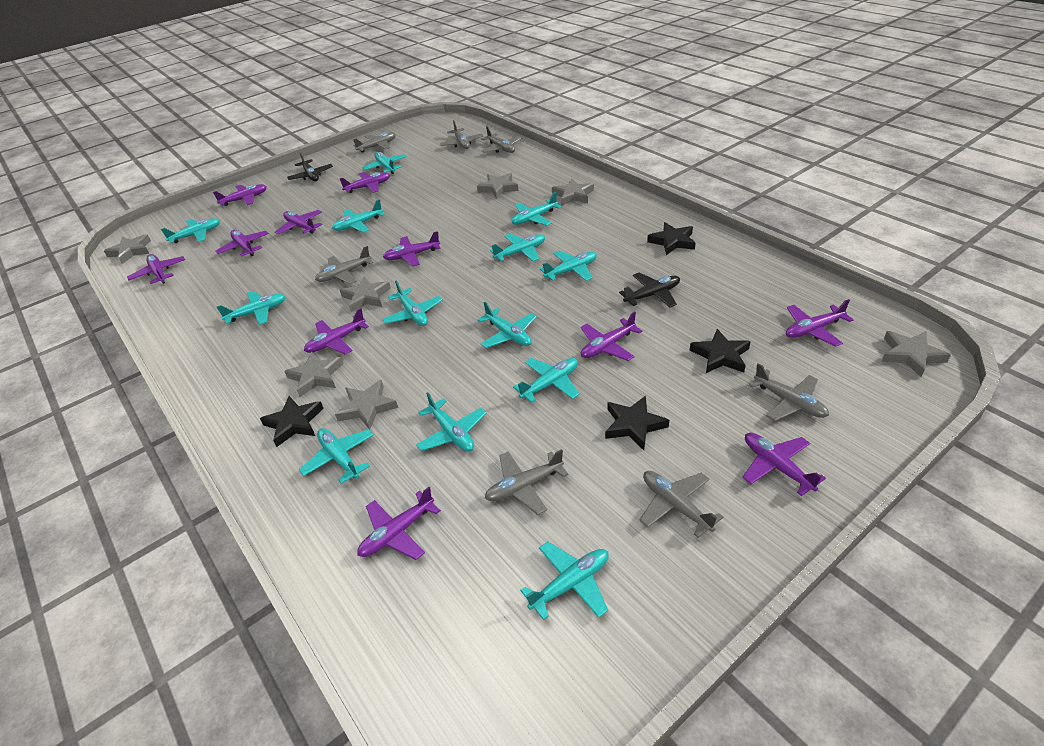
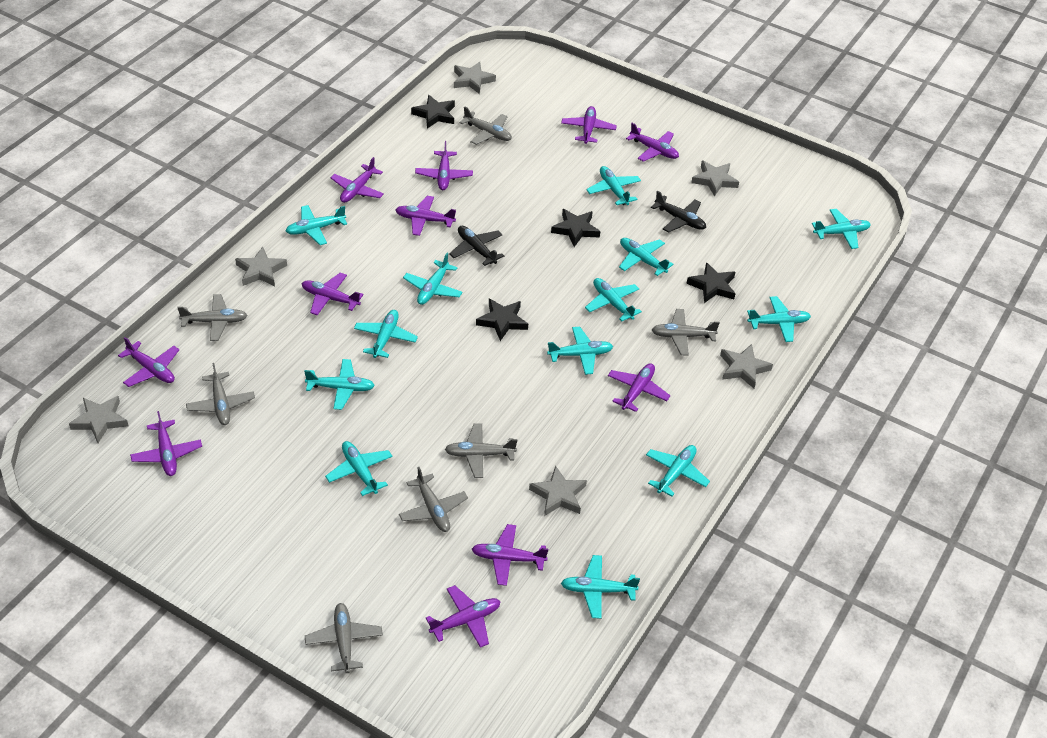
grey star: 7 -> 6

